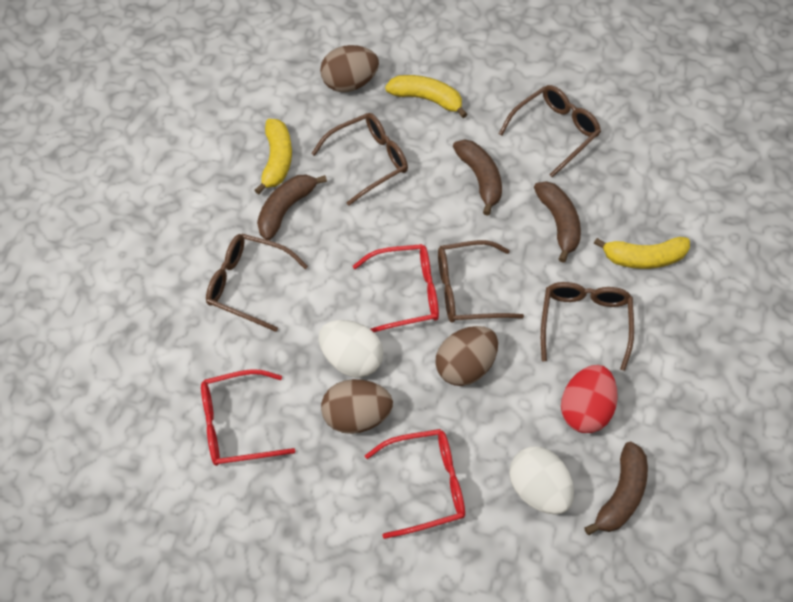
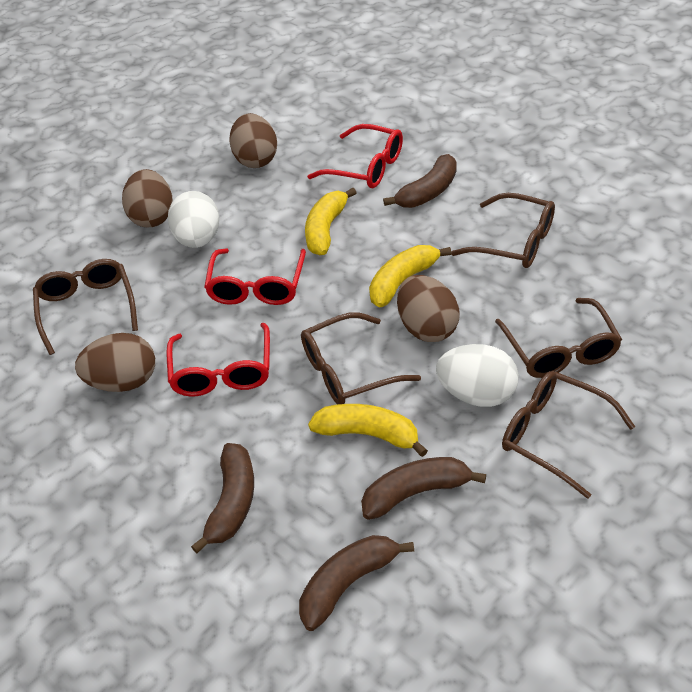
brown egg: 3 -> 4
red egg: 1 -> 0

